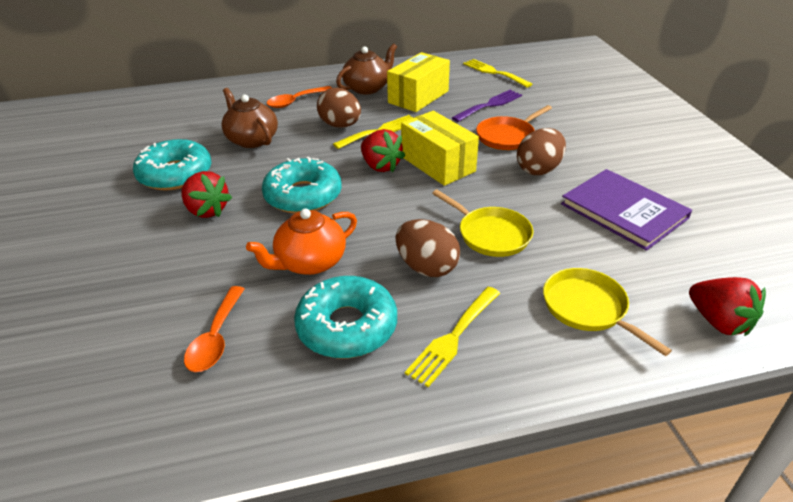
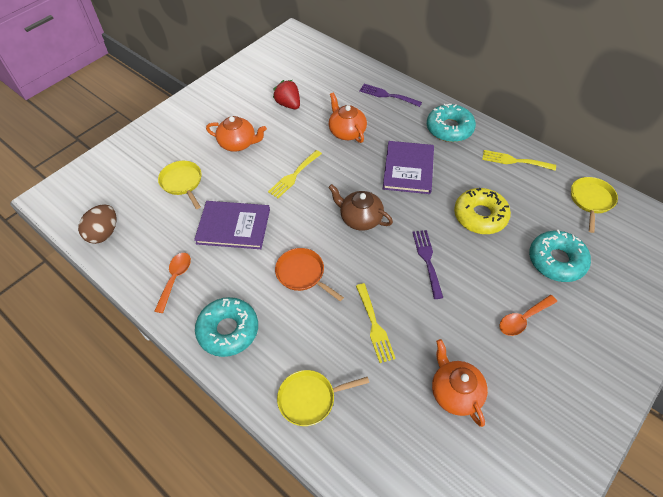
brown egg: 3 -> 1
brown teapot: 2 -> 1
orange teapot: 1 -> 3
purple book: 1 -> 2
purple fork: 1 -> 2
red strawberry: 3 -> 1
yellow box: 2 -> 0
yellow donut: 0 -> 1
yellow pan: 2 -> 3

